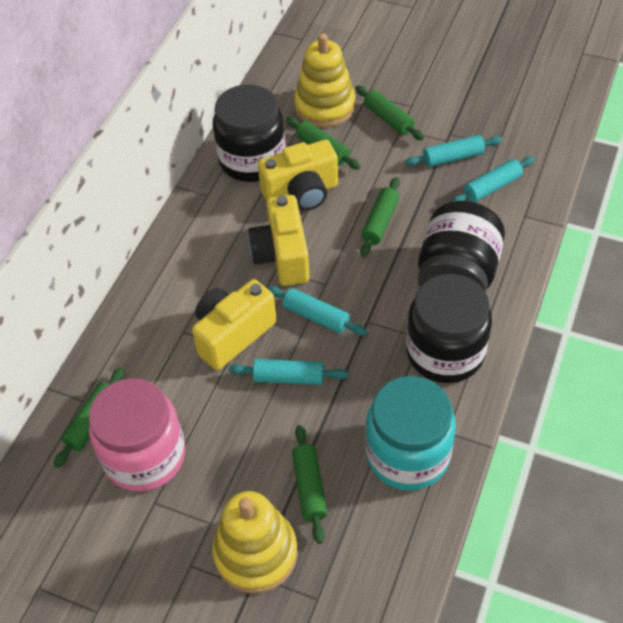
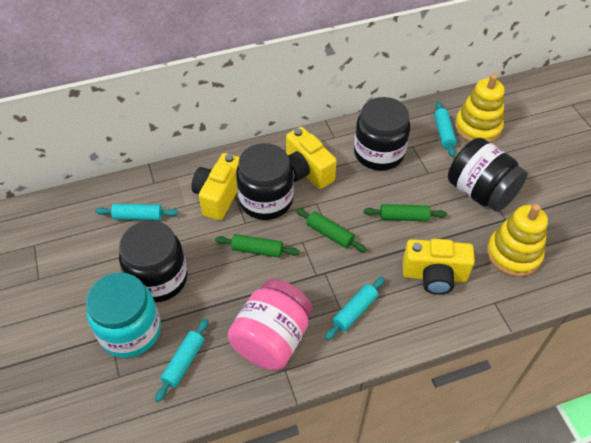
black jar: 3 -> 4
green rolling pin: 5 -> 3

